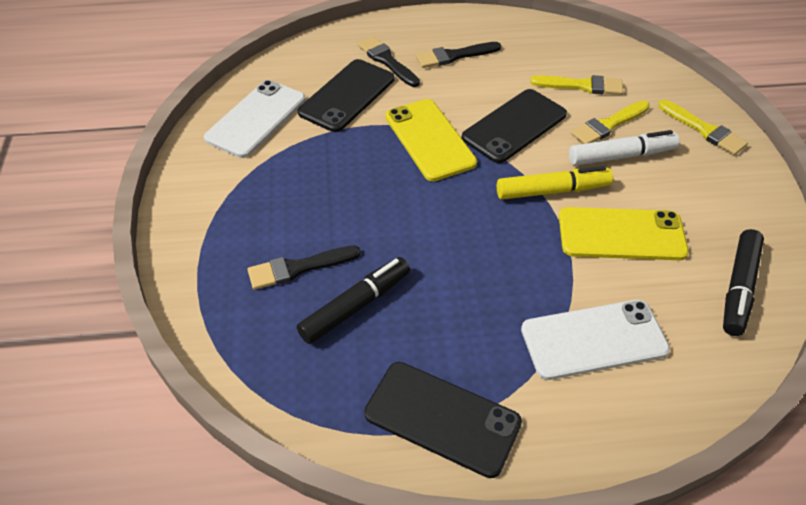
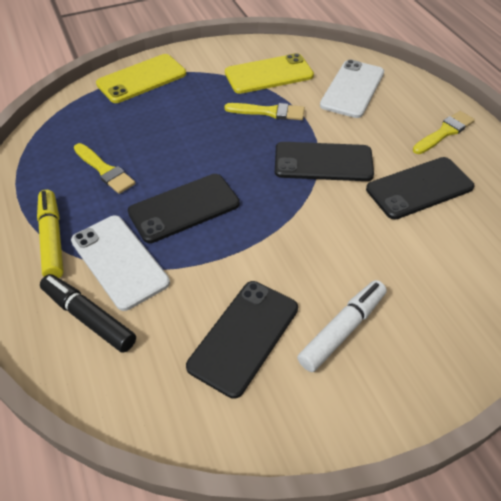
black brush: 3 -> 0
black marker: 2 -> 1
black phone: 3 -> 4

